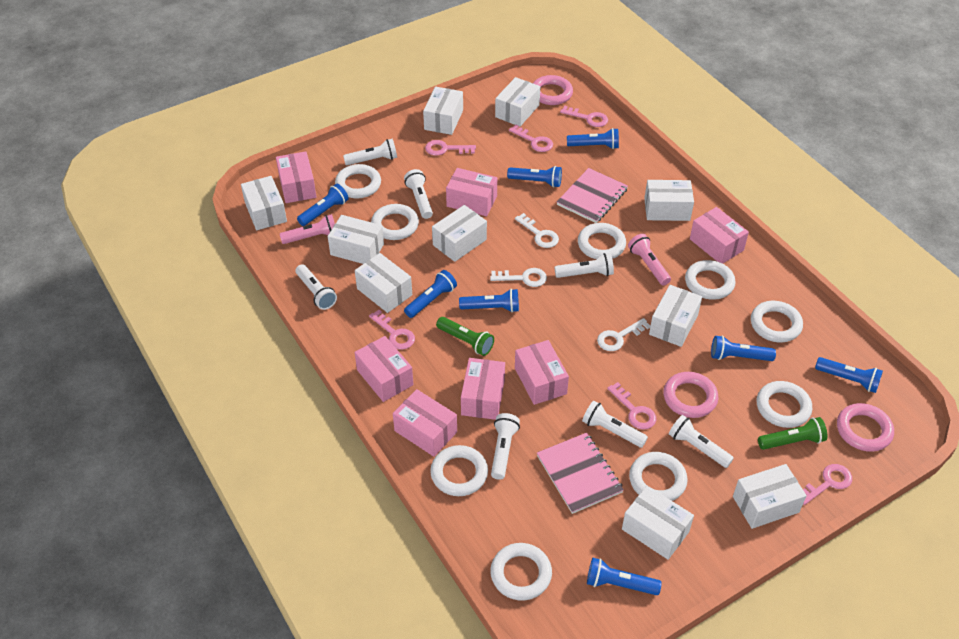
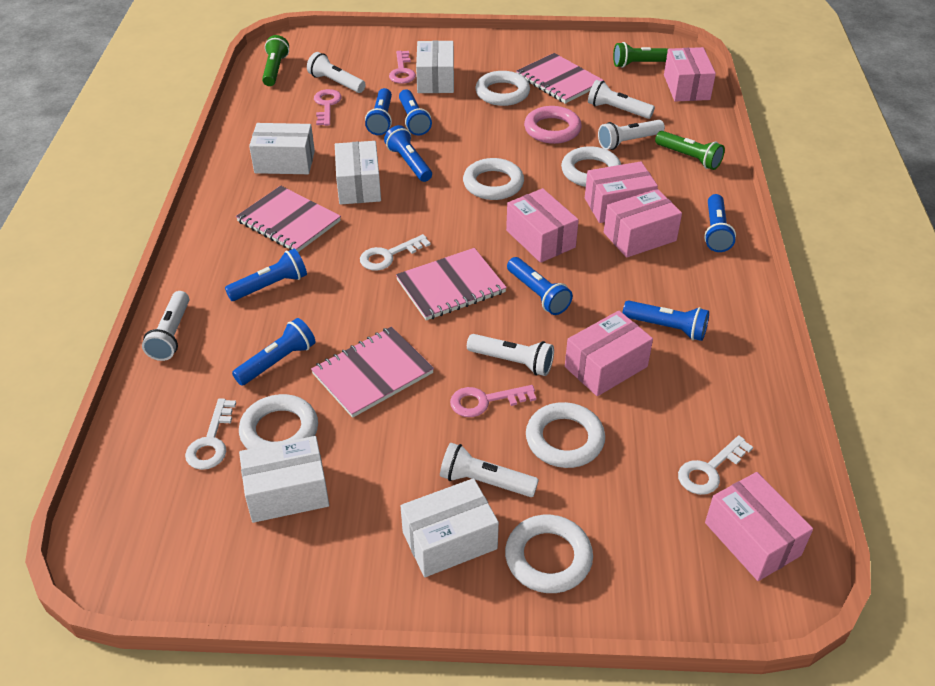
green flashlight: 2 -> 3
pink box: 7 -> 6
pink flashlight: 2 -> 0
pink key: 6 -> 3
pink notebook: 2 -> 4
pink ring: 3 -> 1
white box: 10 -> 5
white flashlight: 7 -> 6
white ring: 9 -> 6

